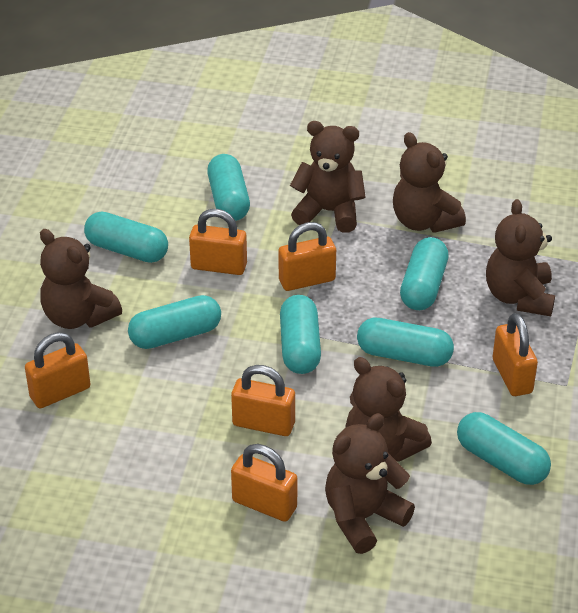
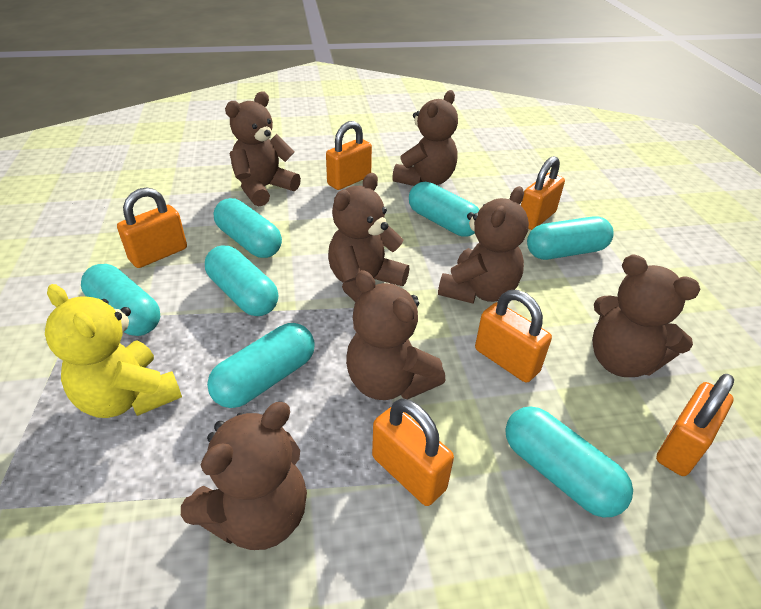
brown teddy bear: 6 -> 7
yellow teddy bear: 0 -> 1

